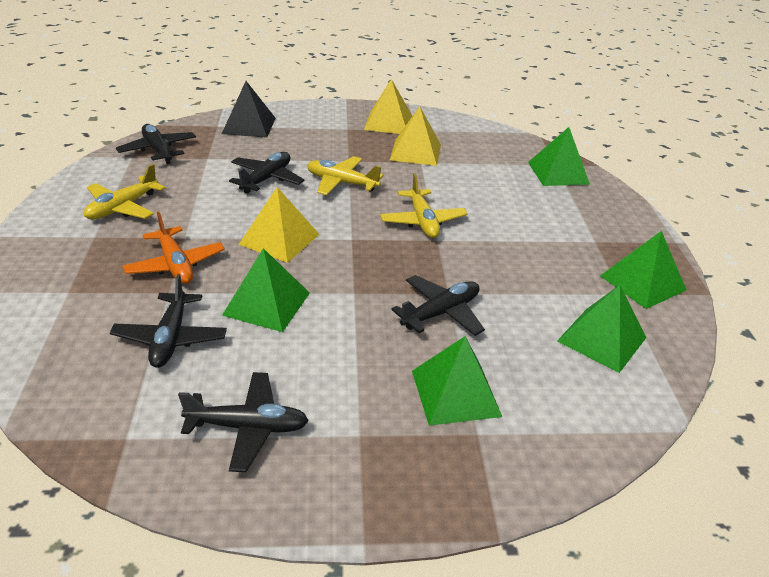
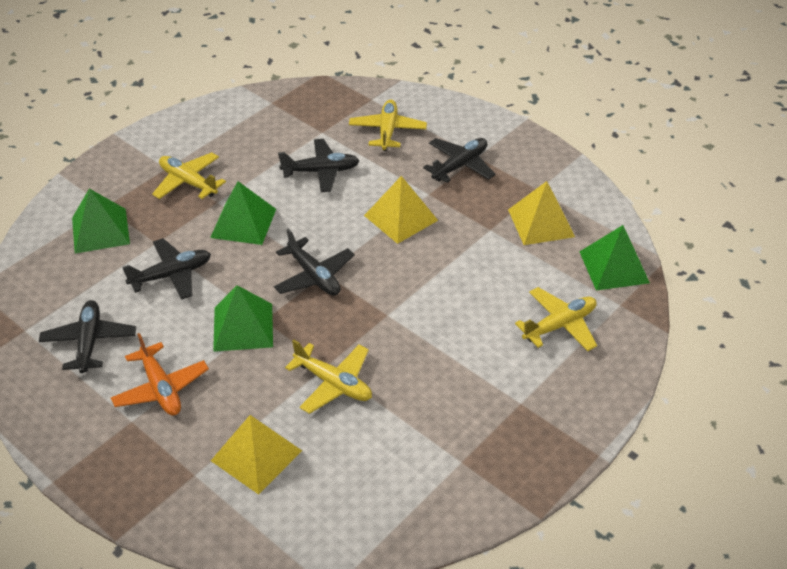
black pyramid: 1 -> 0
green pyramid: 5 -> 4
yellow plane: 3 -> 4

